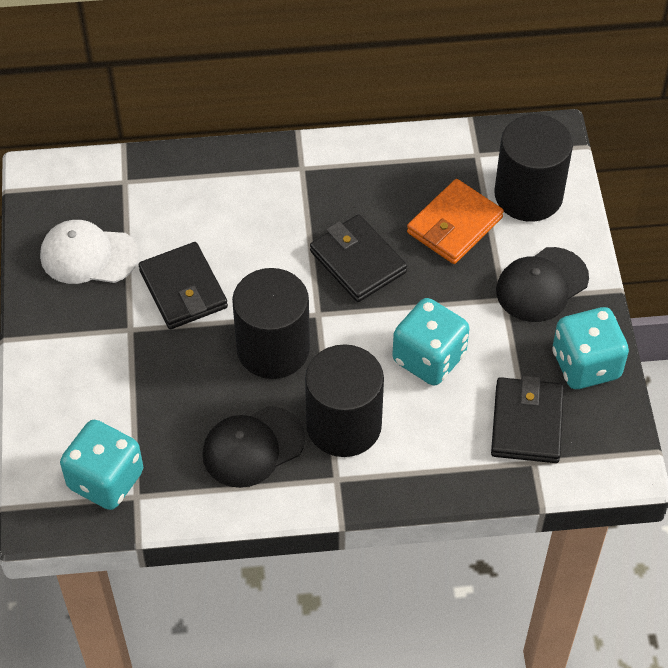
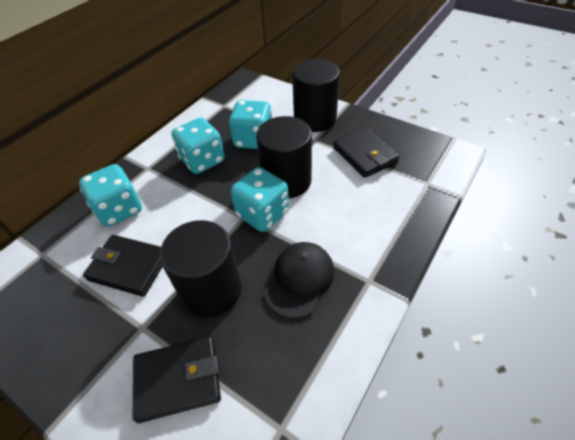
black cap: 2 -> 1
orange wallet: 1 -> 0
turquoise dice: 3 -> 4
white cap: 1 -> 0

